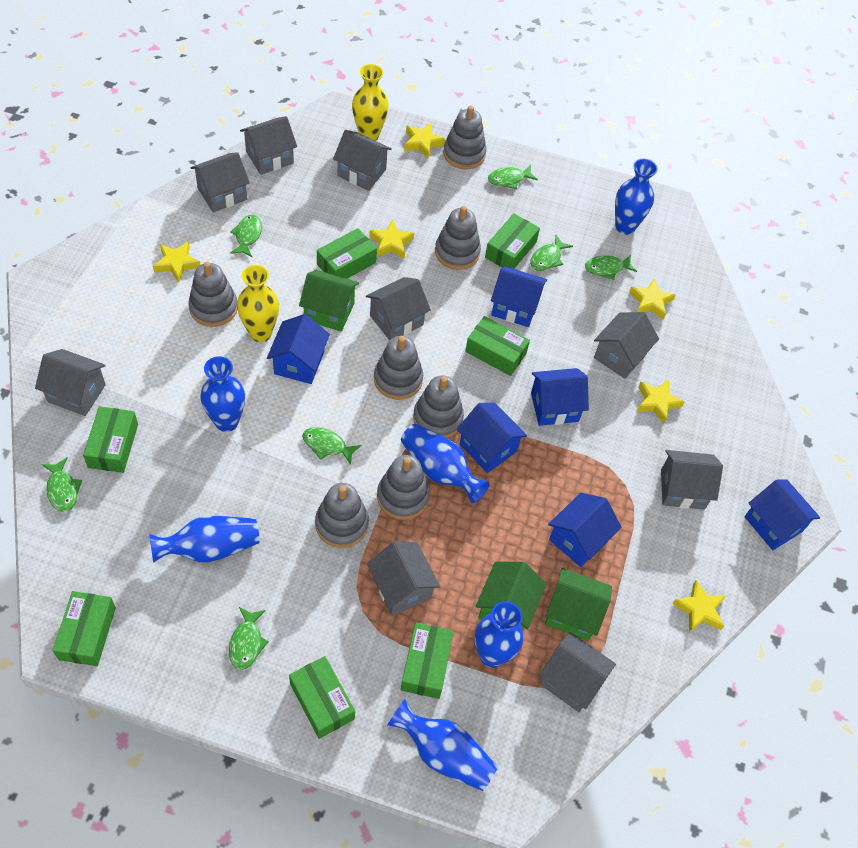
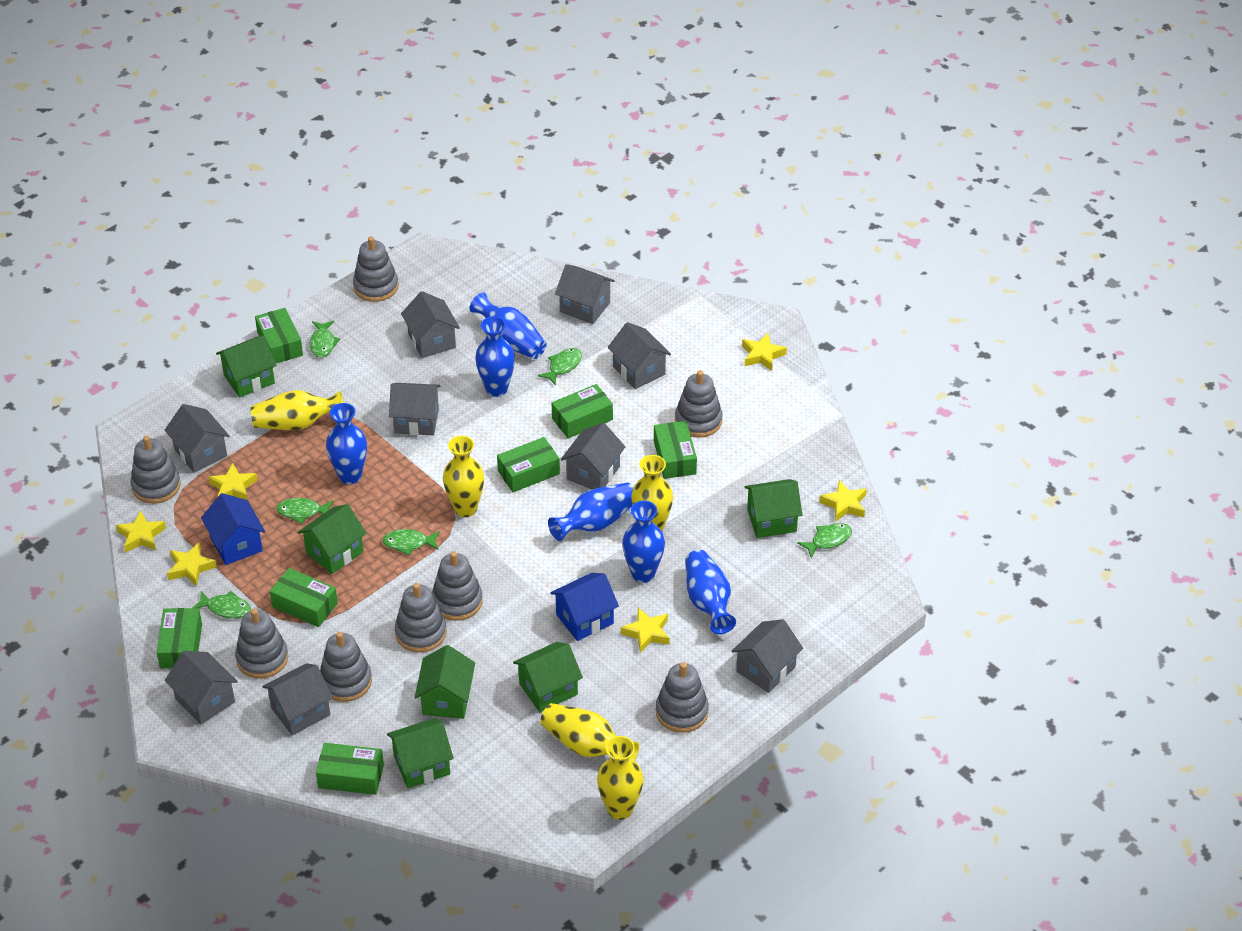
blue house: 6 -> 2
green fish: 7 -> 6
green house: 3 -> 6
grey stacking toy: 7 -> 8
yellow vase: 2 -> 5

